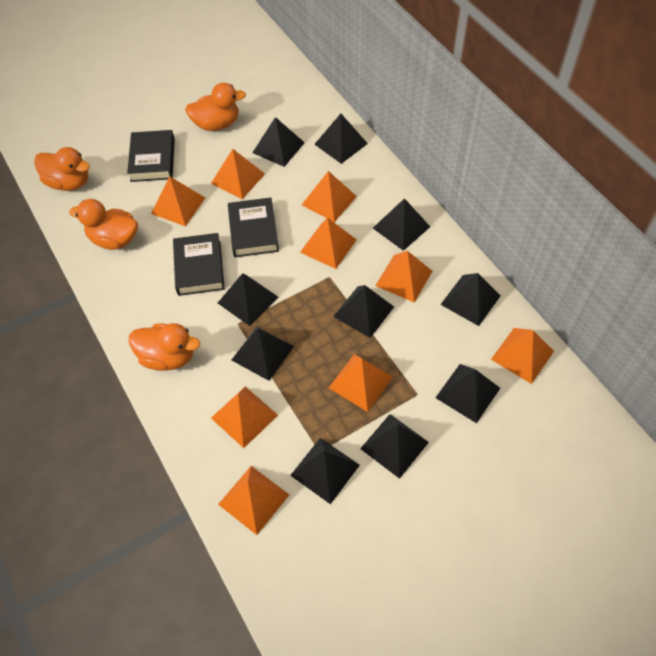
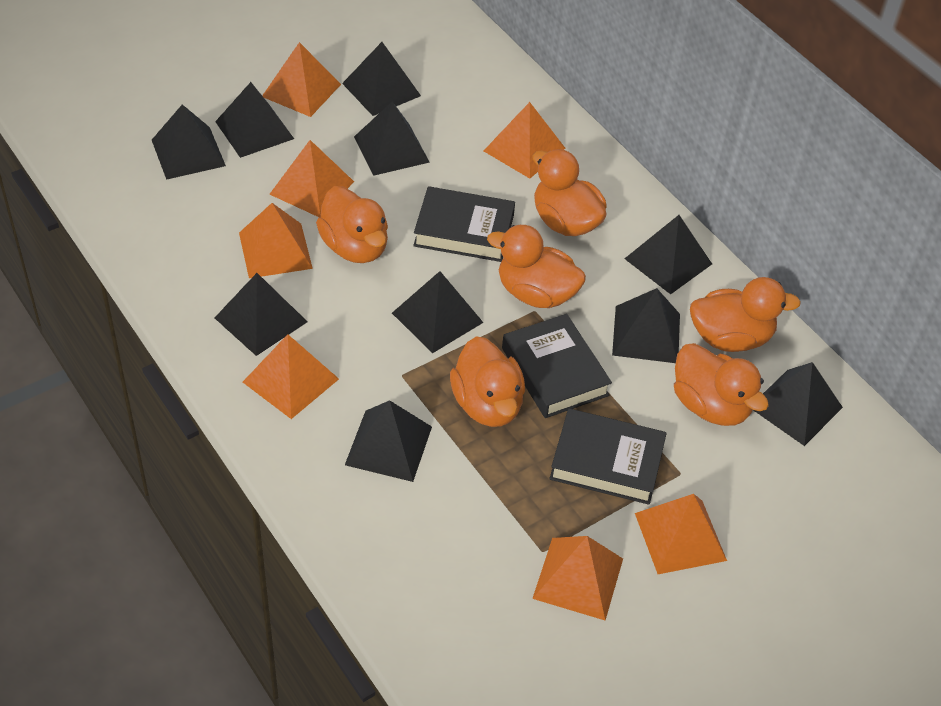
orange duck: 4 -> 6
orange pyramid: 9 -> 7

